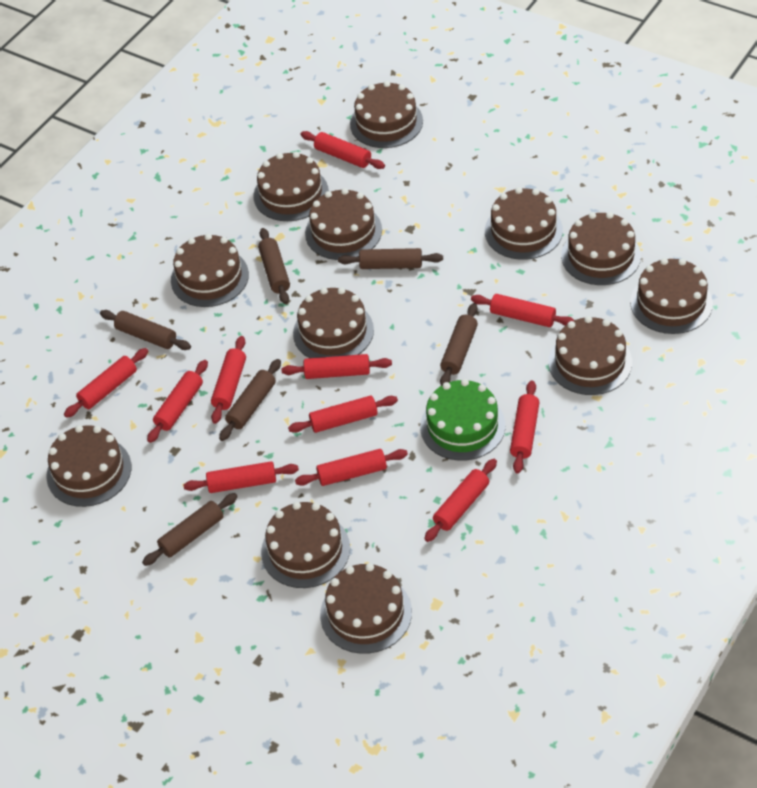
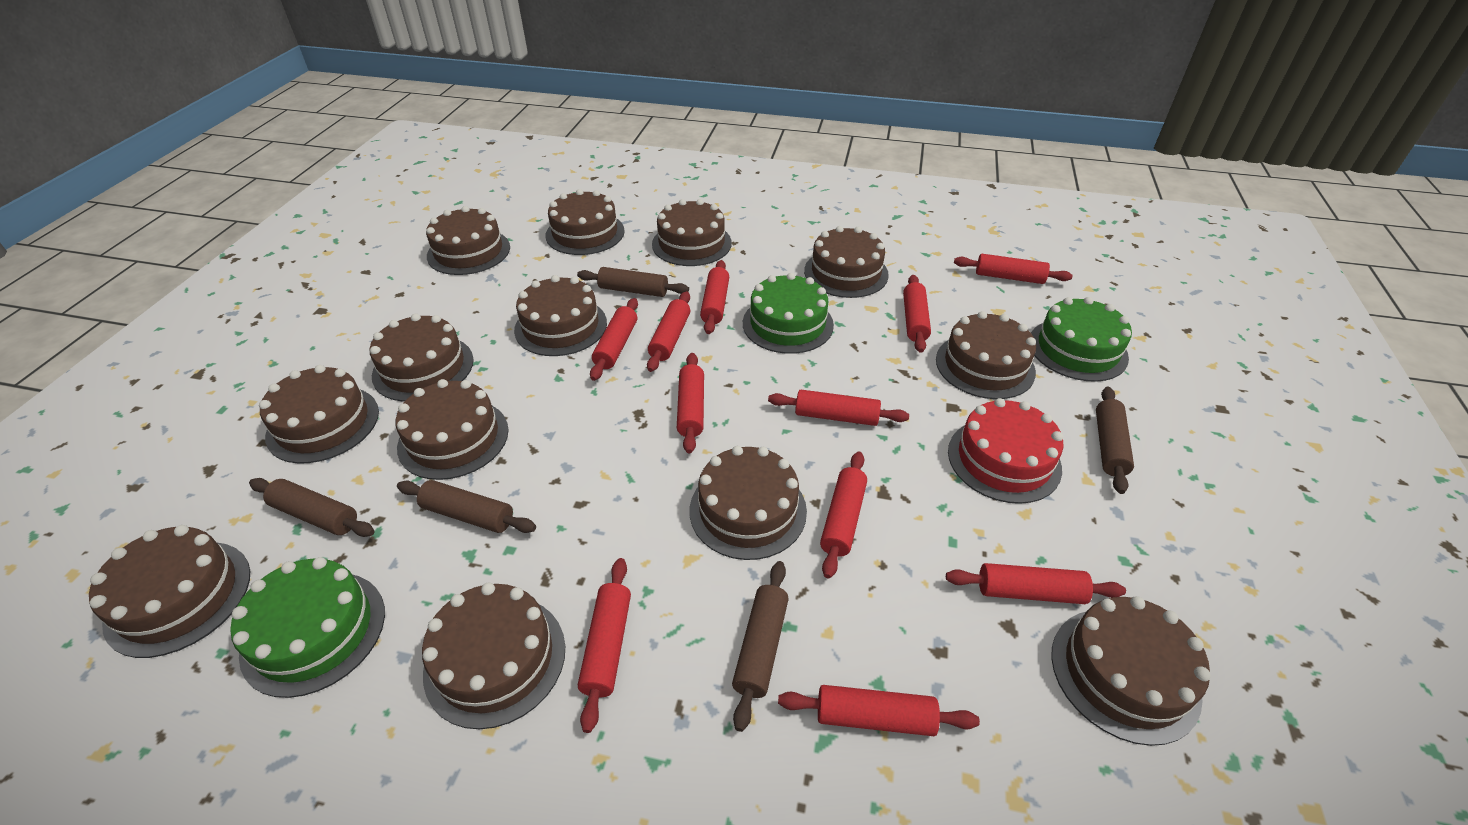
brown cake: 12 -> 13
brown rolling pin: 6 -> 5
green cake: 1 -> 3
red cake: 0 -> 1

